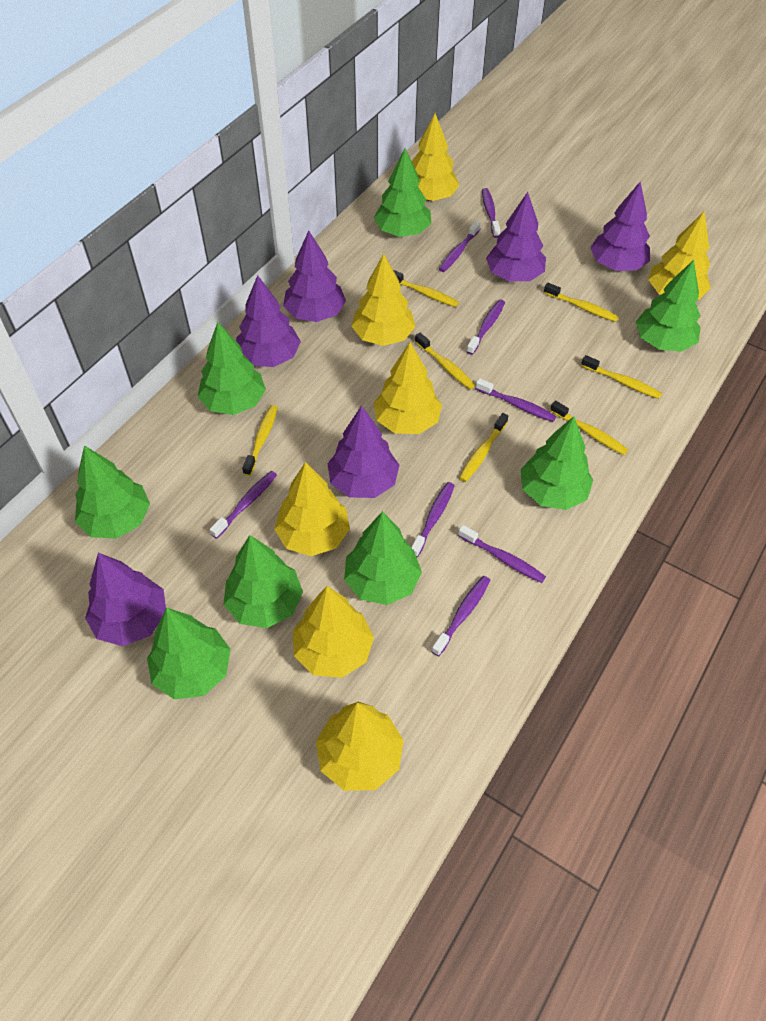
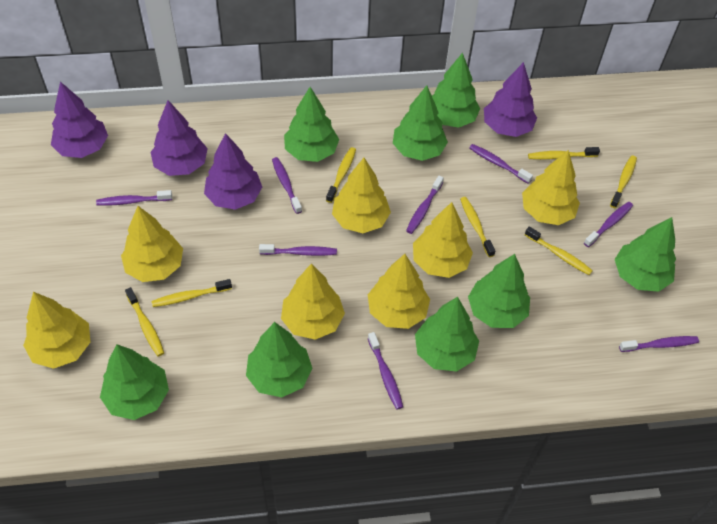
purple tree: 6 -> 4

